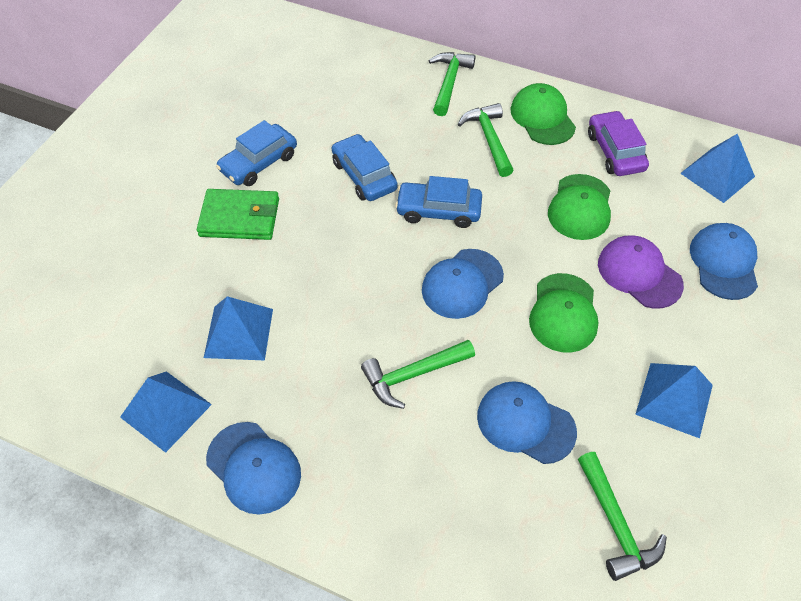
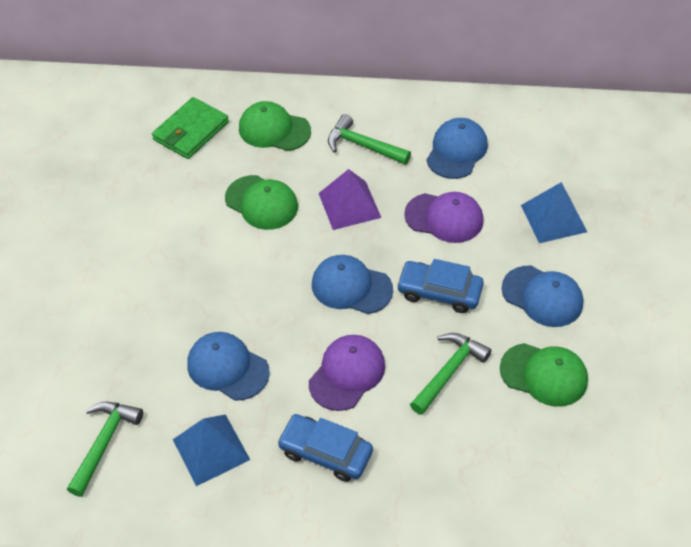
blue car: 3 -> 2
blue pyramid: 4 -> 2
green hammer: 4 -> 3
purple cap: 1 -> 2
purple car: 1 -> 0
purple pyramid: 0 -> 1

